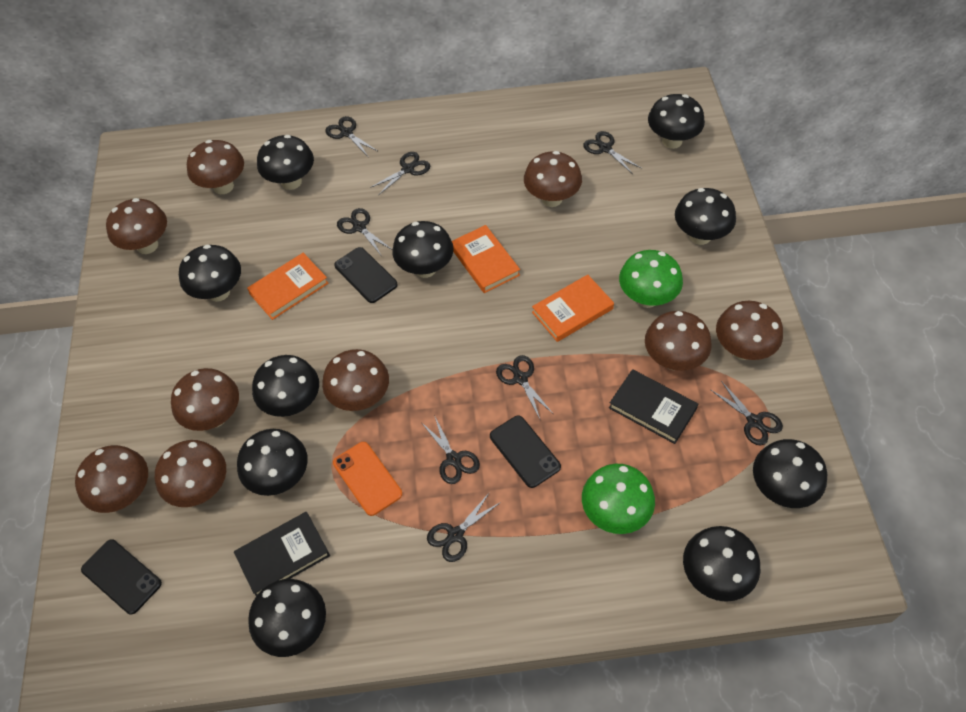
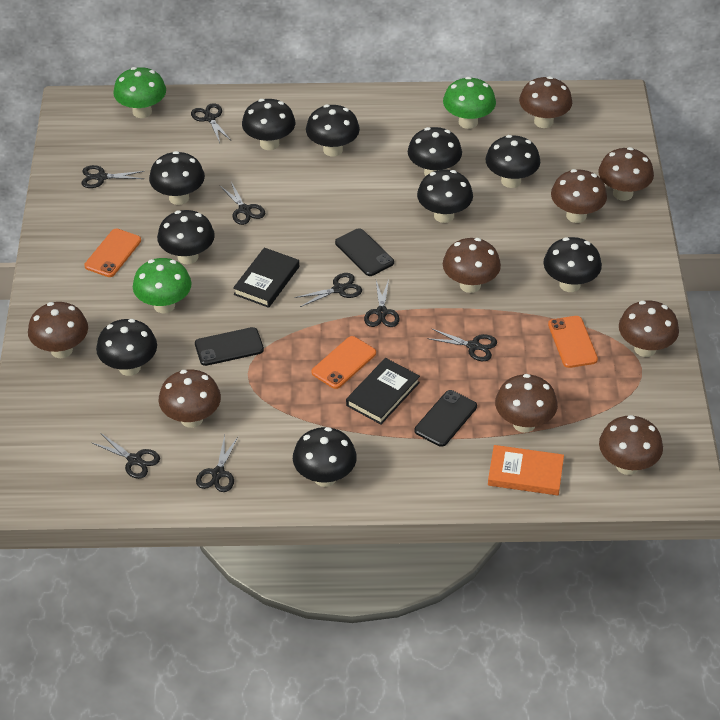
green mushroom: 2 -> 3
orange book: 3 -> 1
orange phone: 1 -> 3

